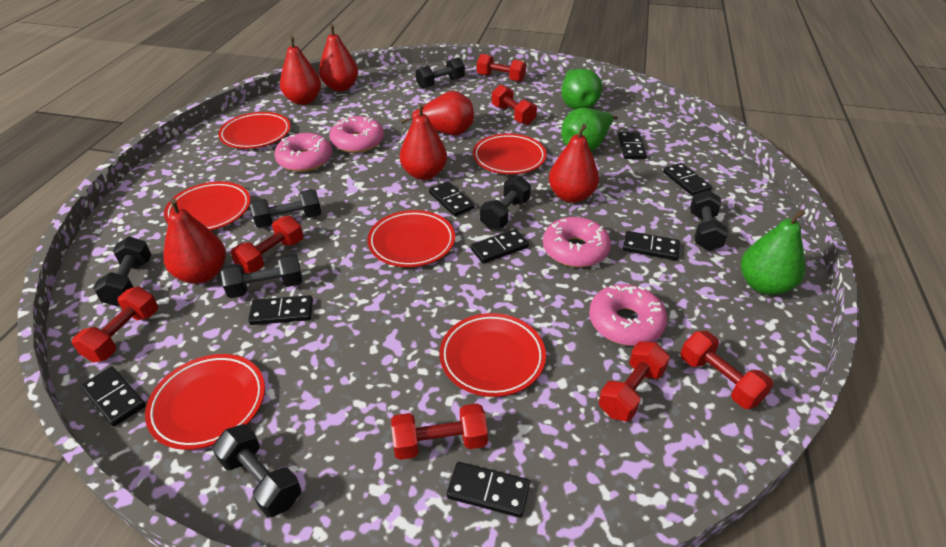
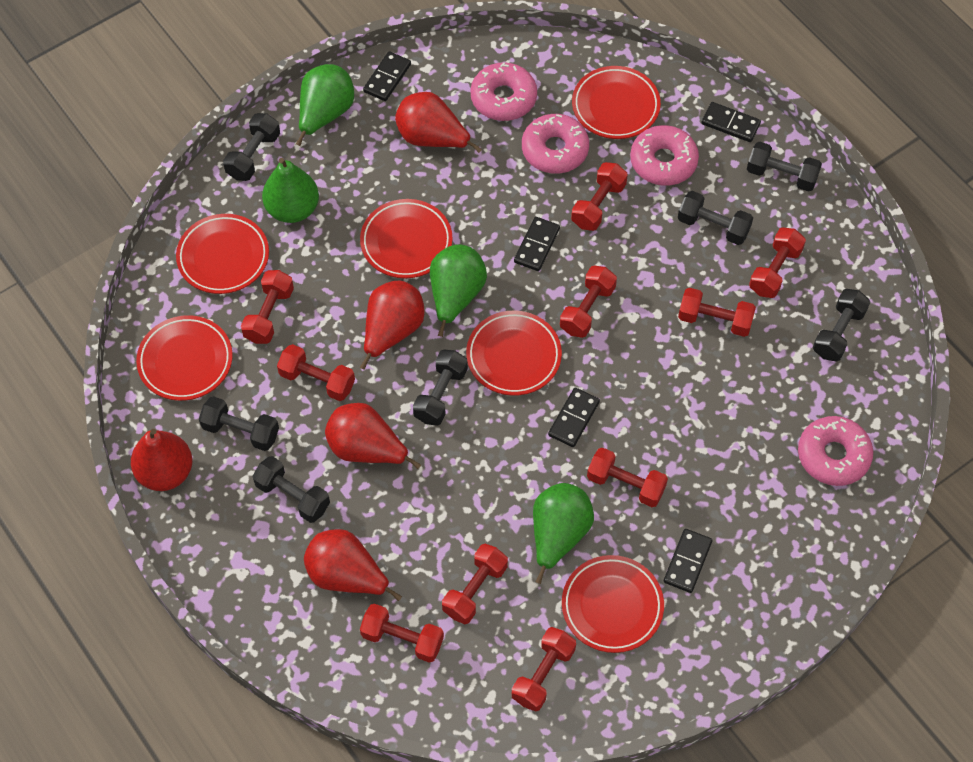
black domino: 8 -> 5
green pear: 3 -> 4
red dumbbell: 7 -> 10
red pear: 6 -> 5

